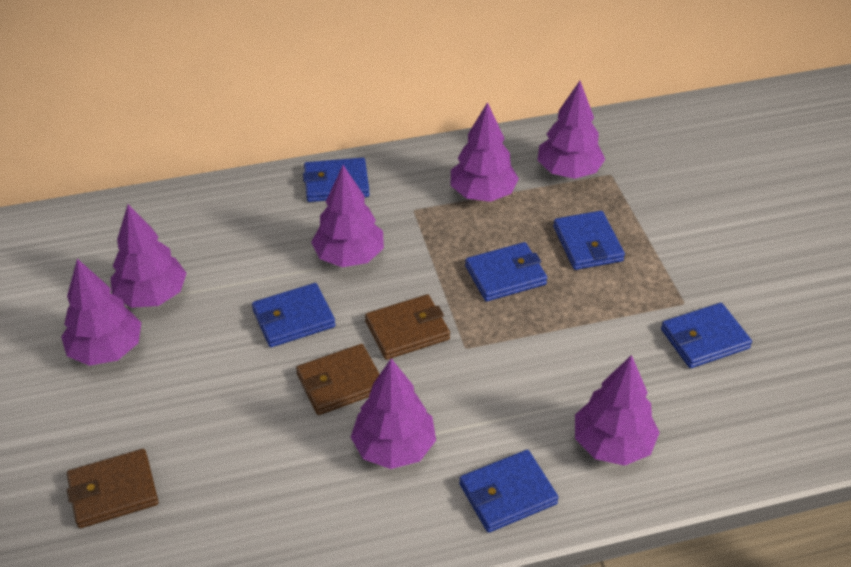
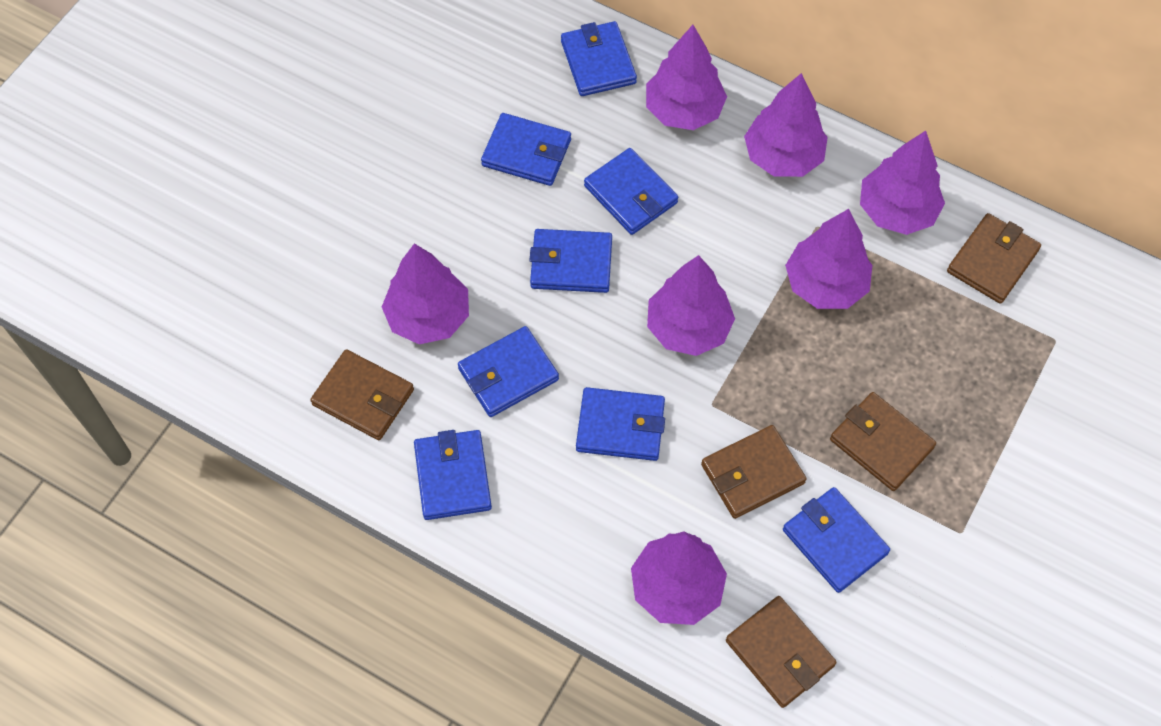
blue wallet: 6 -> 8
brown wallet: 3 -> 5

